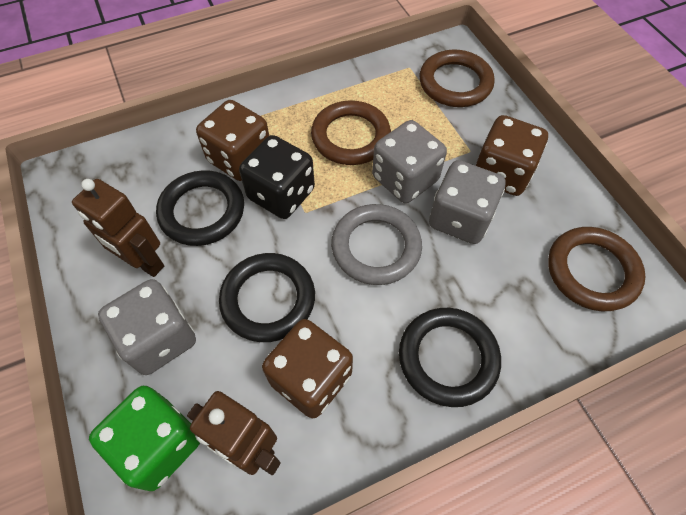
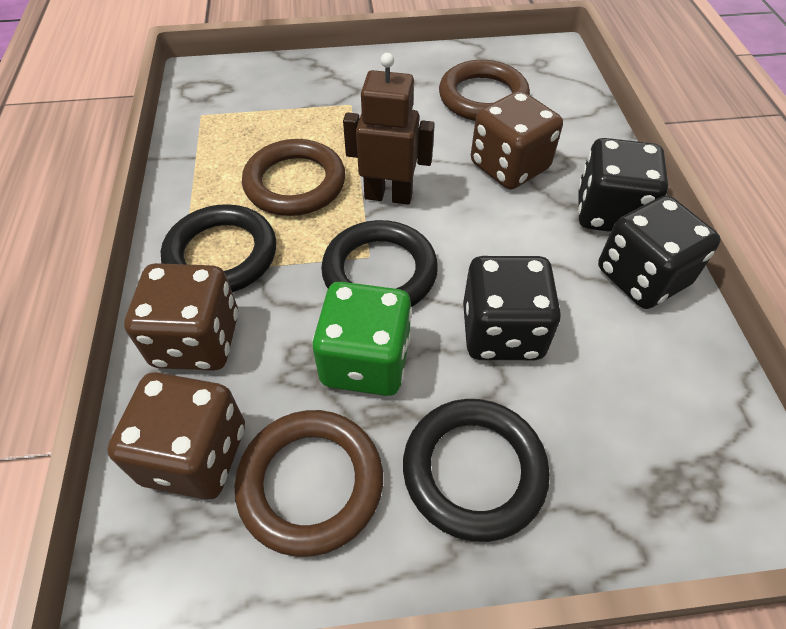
black dice: 1 -> 3
brown robot: 2 -> 1
grey dice: 3 -> 0
grey ring: 1 -> 0

